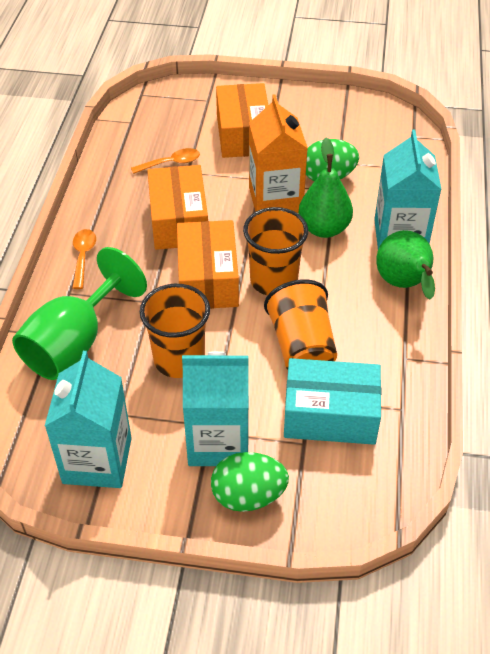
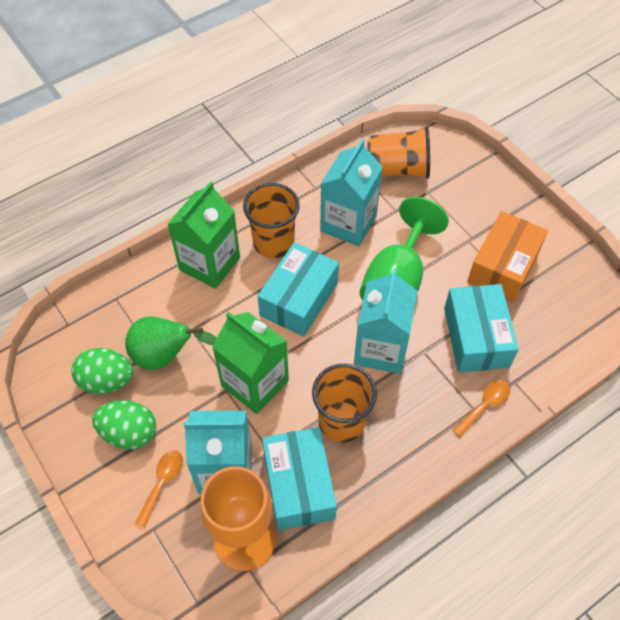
green carton: 0 -> 2
green pear: 2 -> 1
orange box: 3 -> 1
orange carton: 1 -> 0
orange goblet: 0 -> 1
turquoise box: 1 -> 3

